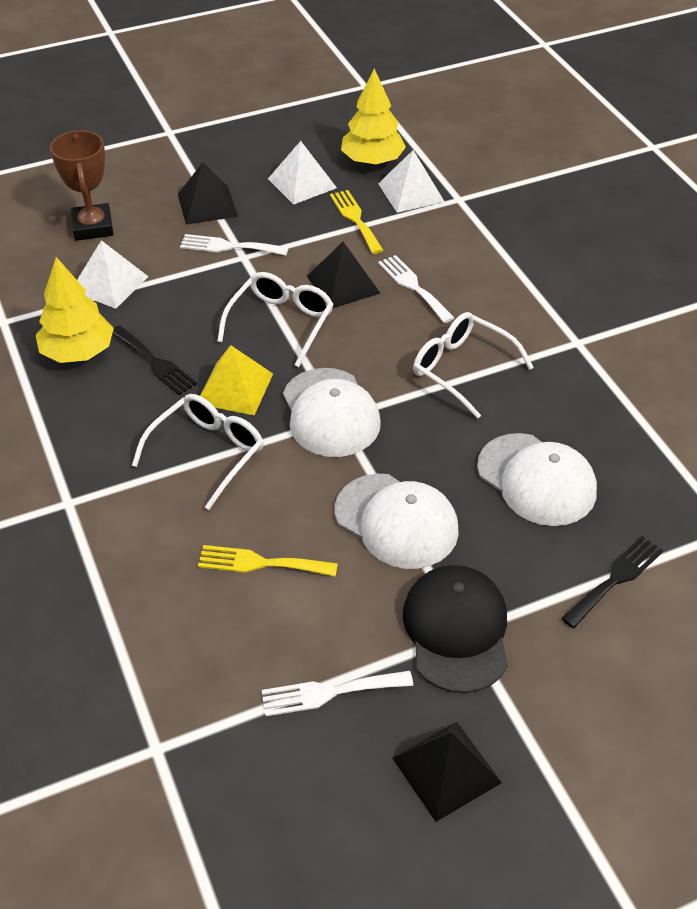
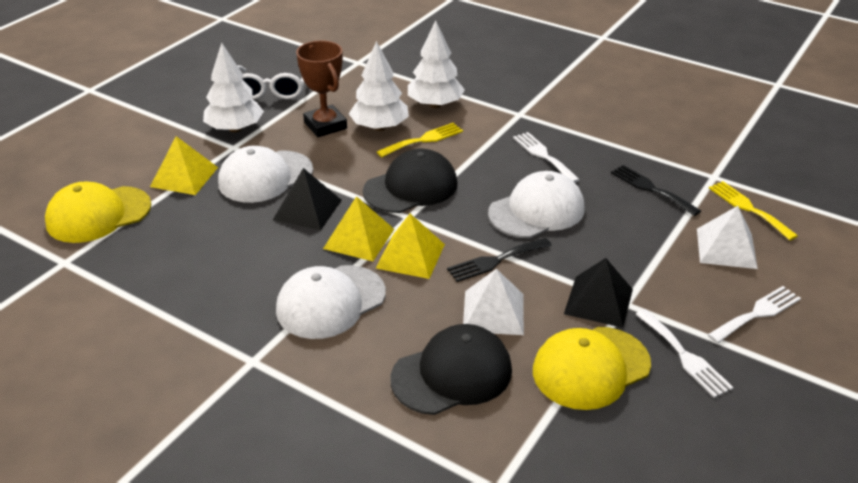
black cap: 1 -> 2
black pyramid: 3 -> 2
white glasses: 3 -> 1
white pyramid: 3 -> 2
white tree: 0 -> 3
yellow cap: 0 -> 2
yellow pyramid: 1 -> 3
yellow tree: 2 -> 0

